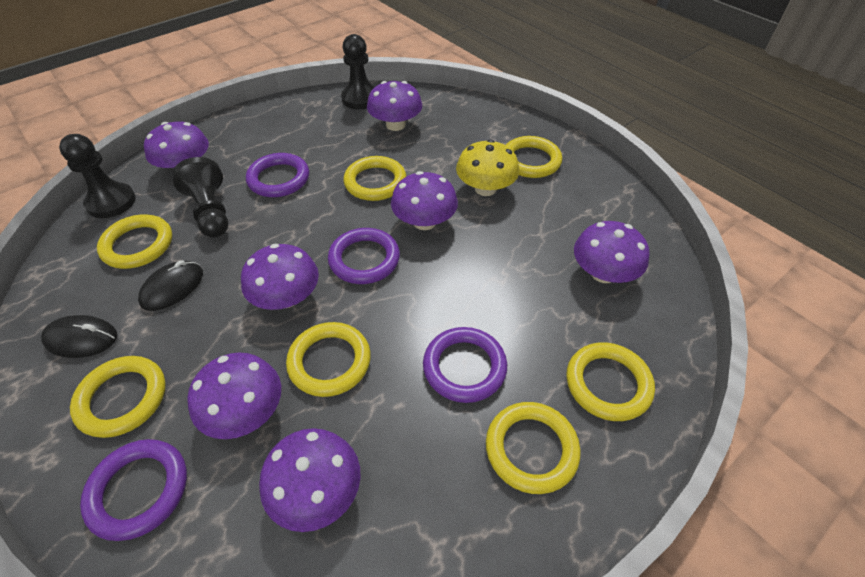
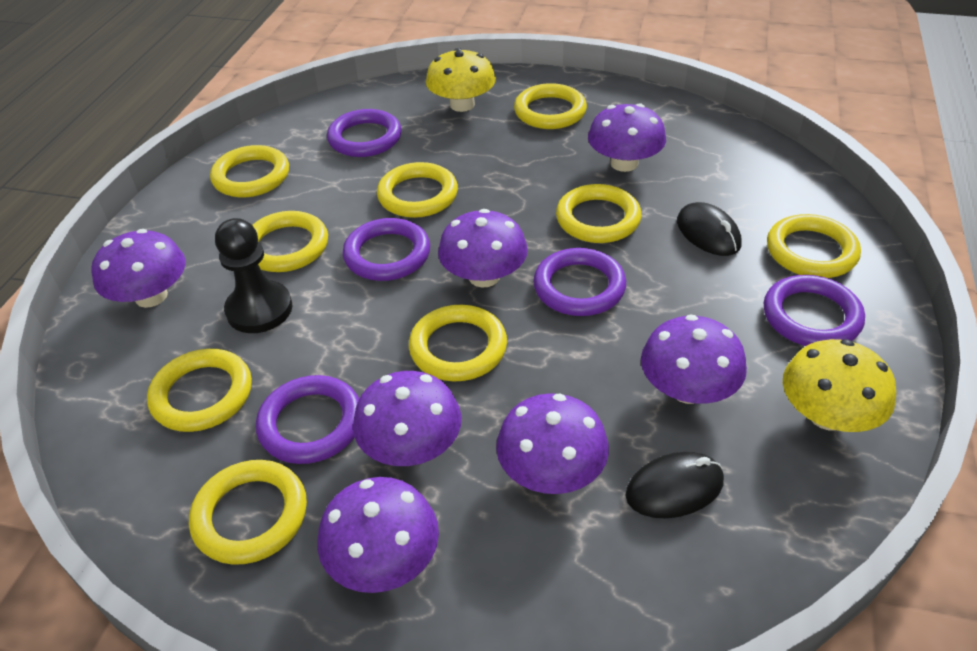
black pawn: 3 -> 1
purple ring: 4 -> 5
yellow mushroom: 1 -> 2
yellow ring: 7 -> 9

